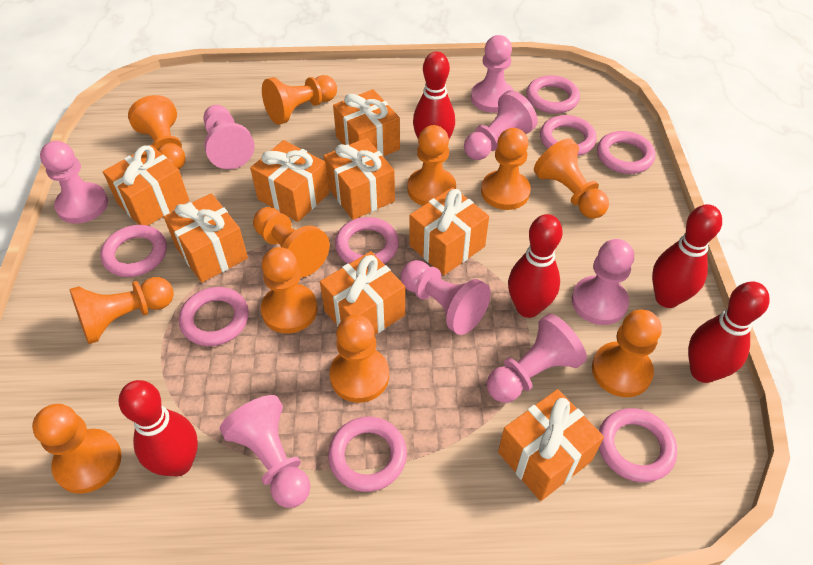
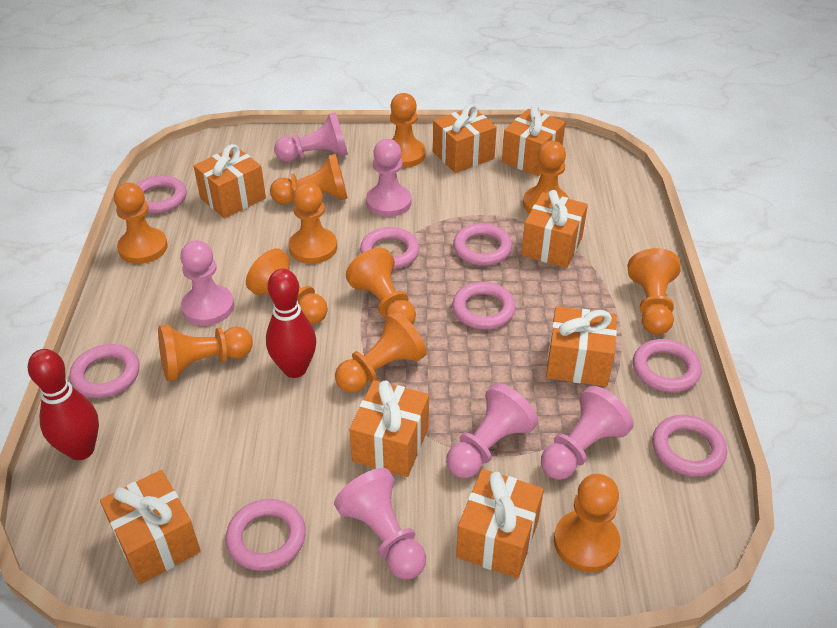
pink pawn: 8 -> 6
red bowling pin: 5 -> 2

